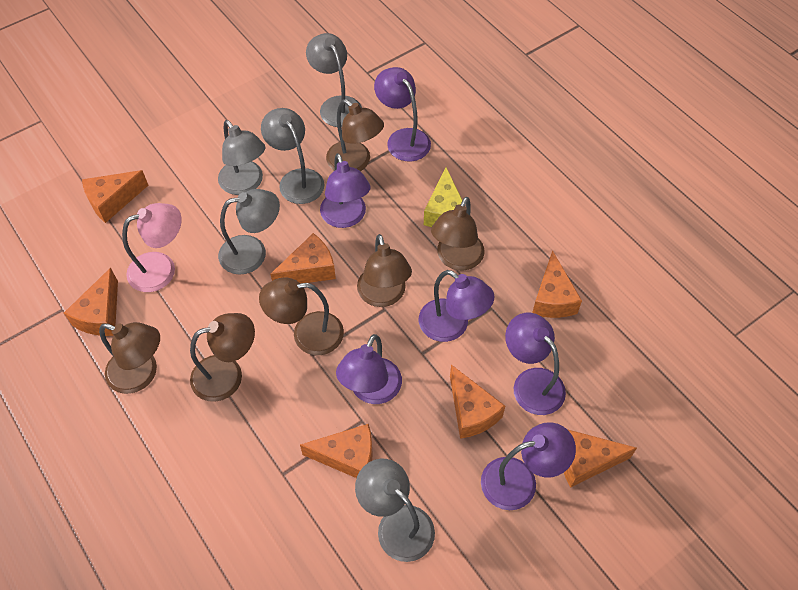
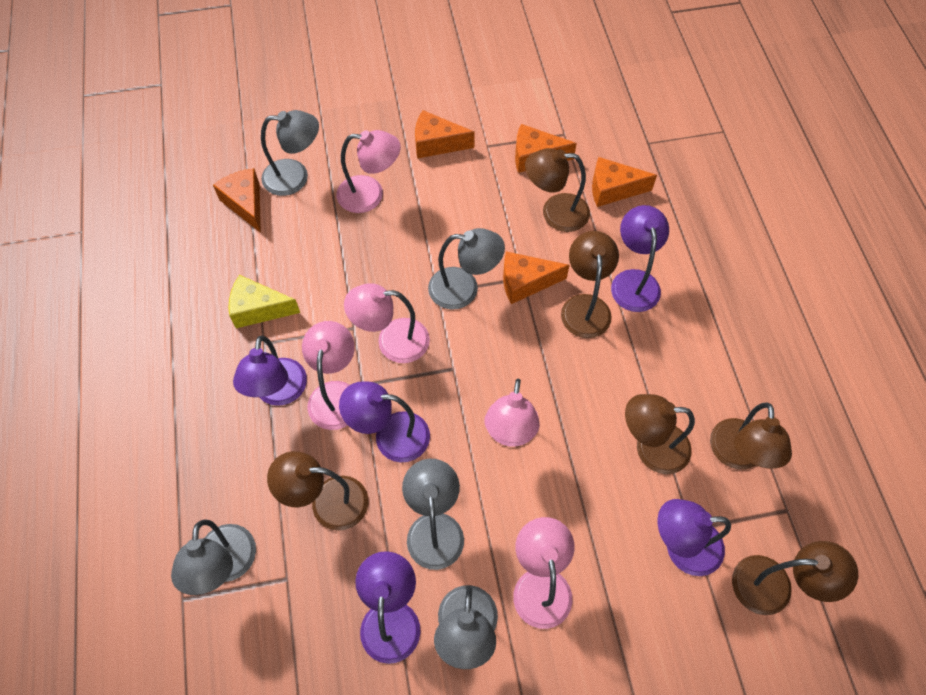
orange cheese: 7 -> 5
pink lamp: 1 -> 5
purple lamp: 6 -> 5

